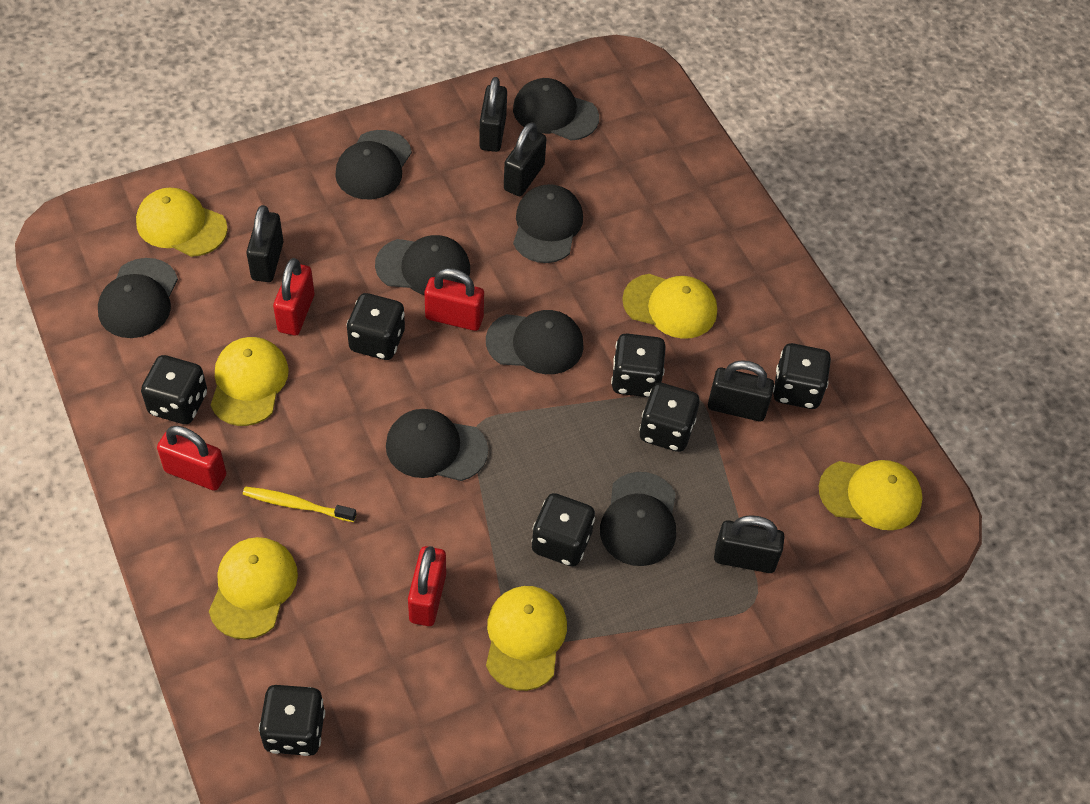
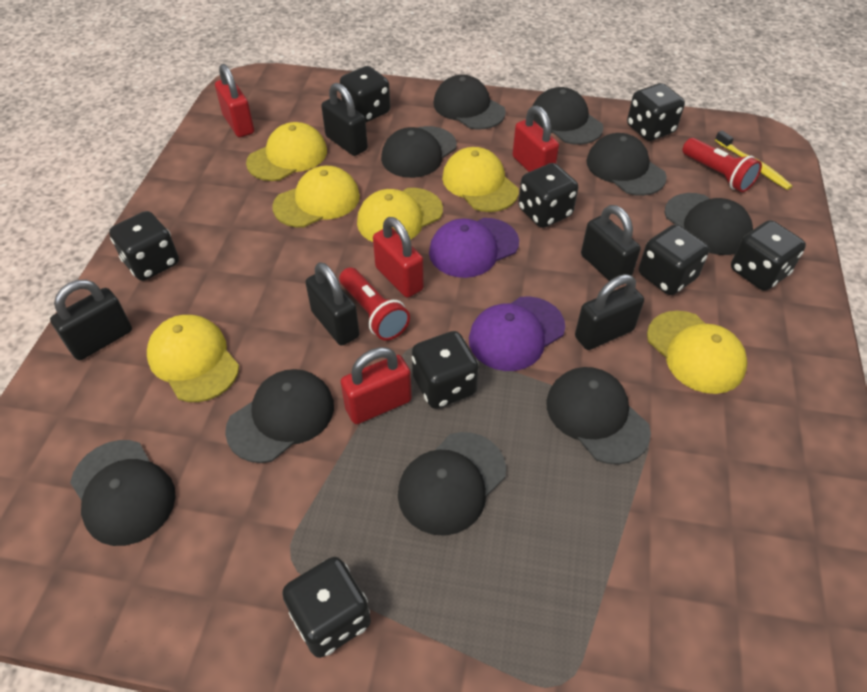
black cap: 8 -> 9
black dice: 7 -> 8
purple cap: 0 -> 2
red flashlight: 0 -> 2

